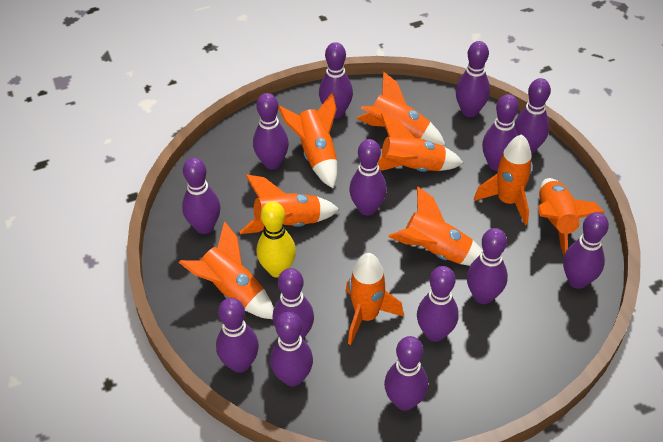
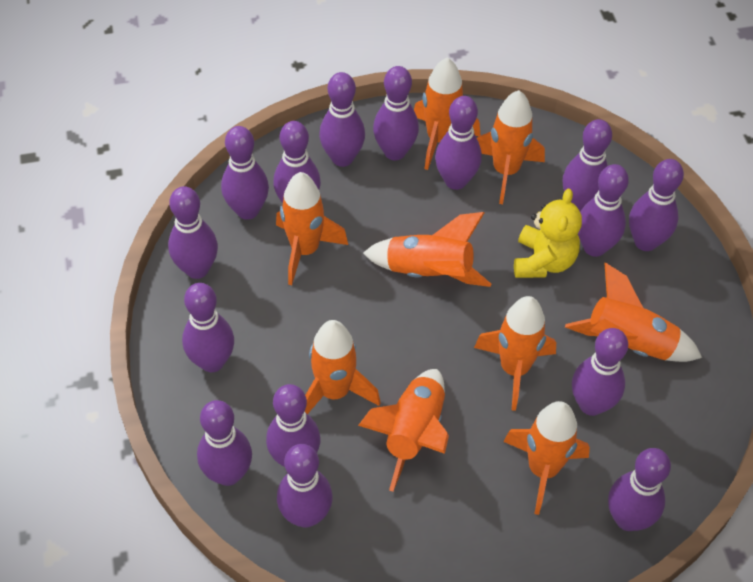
purple bowling pin: 14 -> 15
yellow bowling pin: 1 -> 0
yellow teddy bear: 0 -> 1

